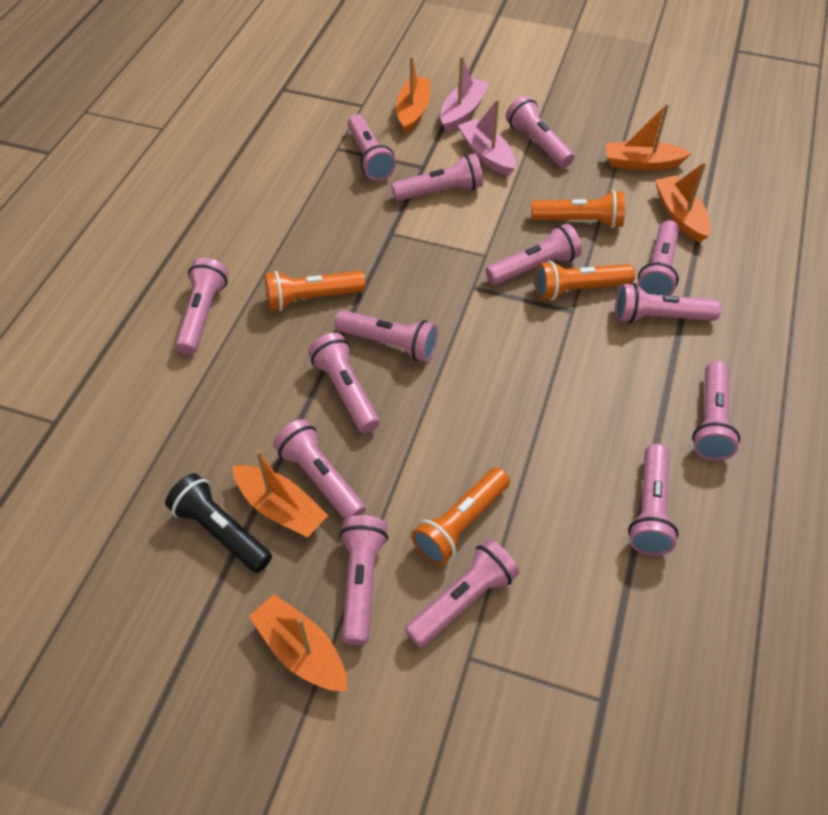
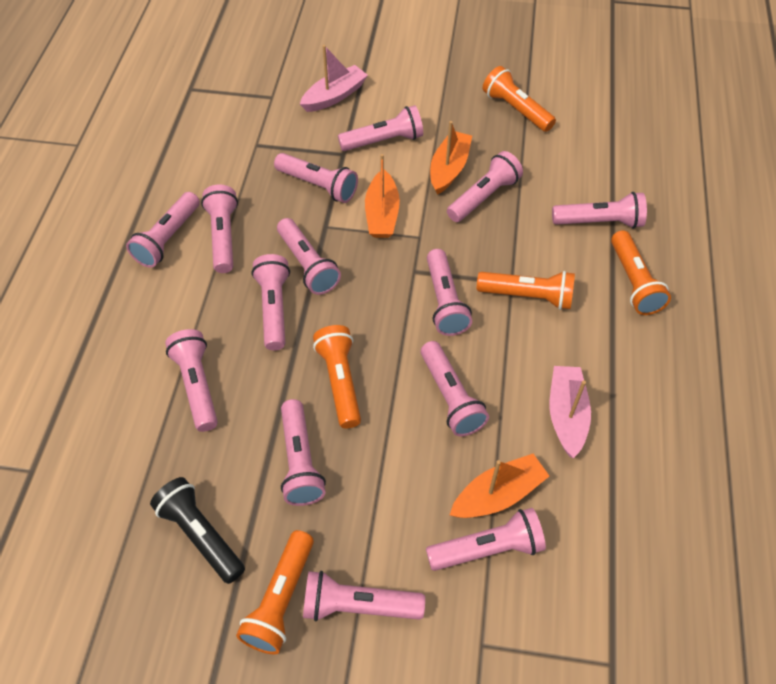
orange boat: 5 -> 3
orange flashlight: 4 -> 5

